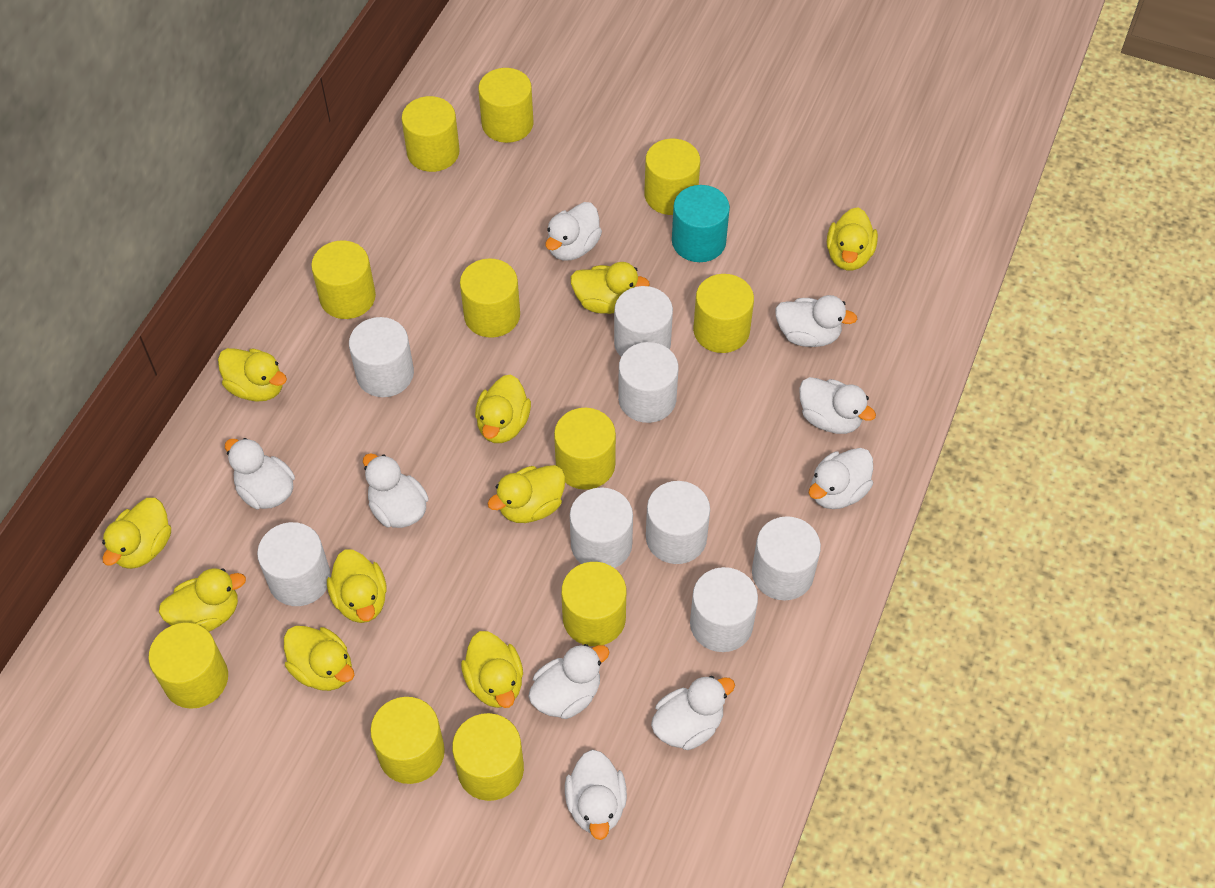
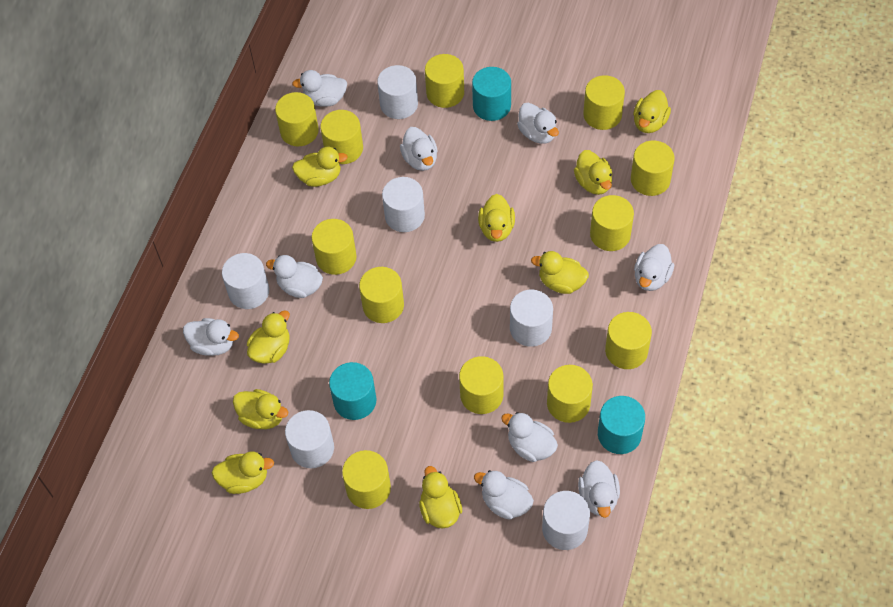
turquoise cylinder: 1 -> 3
white cylinder: 8 -> 6
yellow cylinder: 11 -> 12
yellow duck: 10 -> 9

